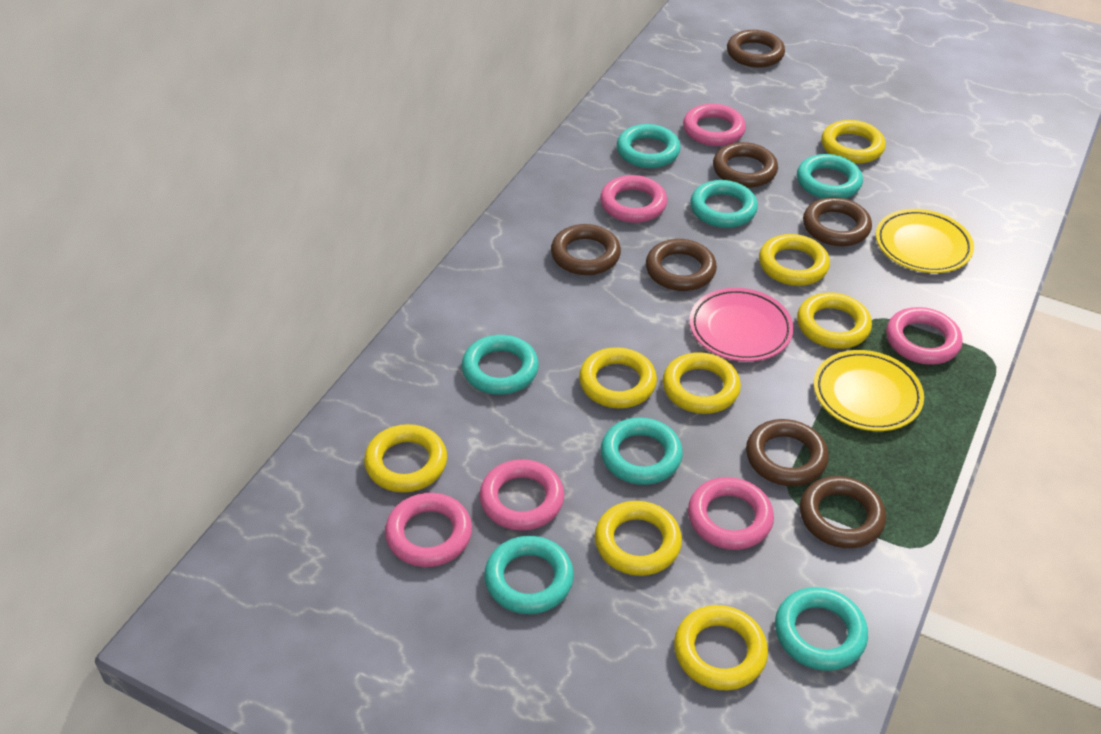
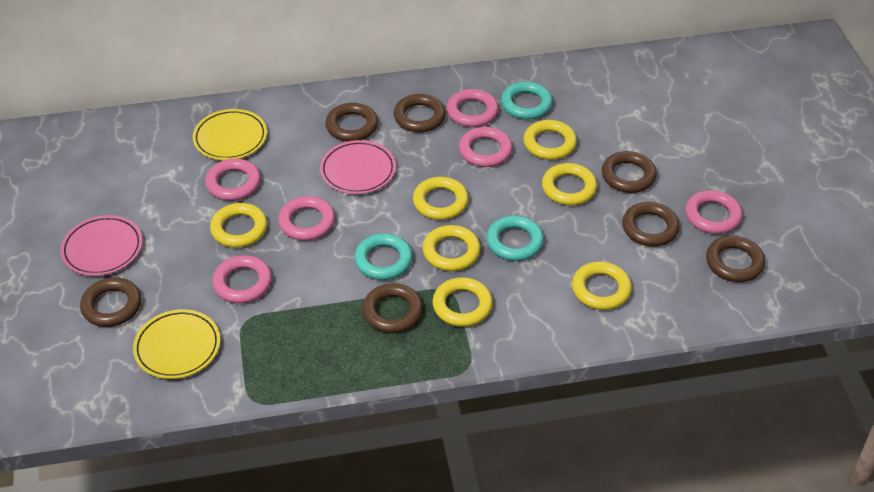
pink plate: 1 -> 2
turquoise ring: 7 -> 3
yellow ring: 8 -> 7

